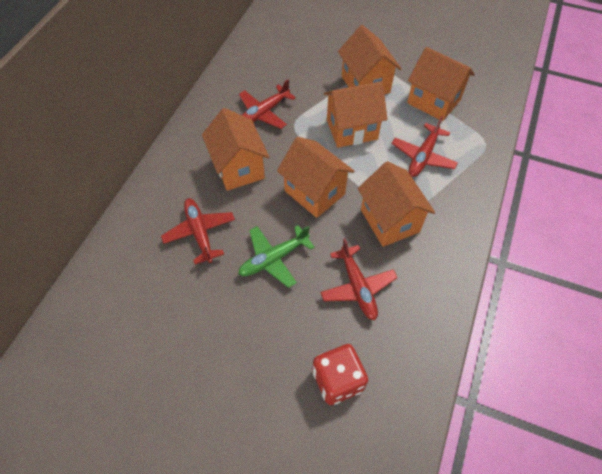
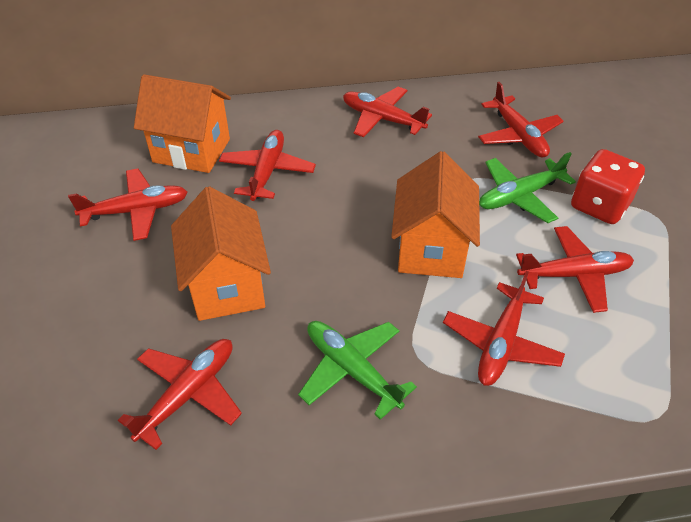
green plane: 1 -> 2
orange house: 6 -> 3
red plane: 4 -> 7

